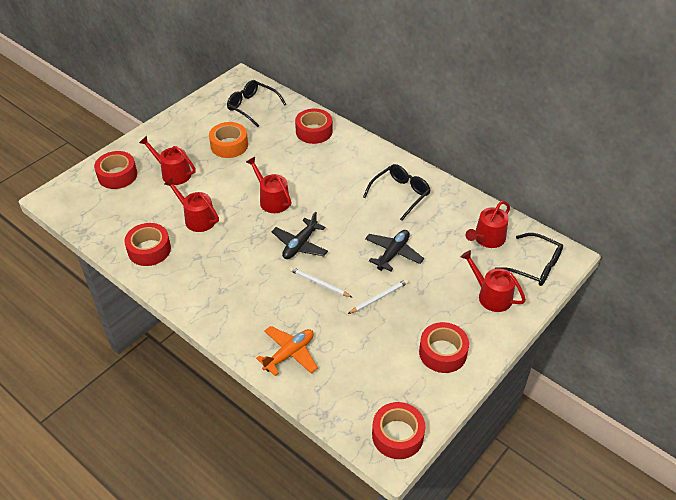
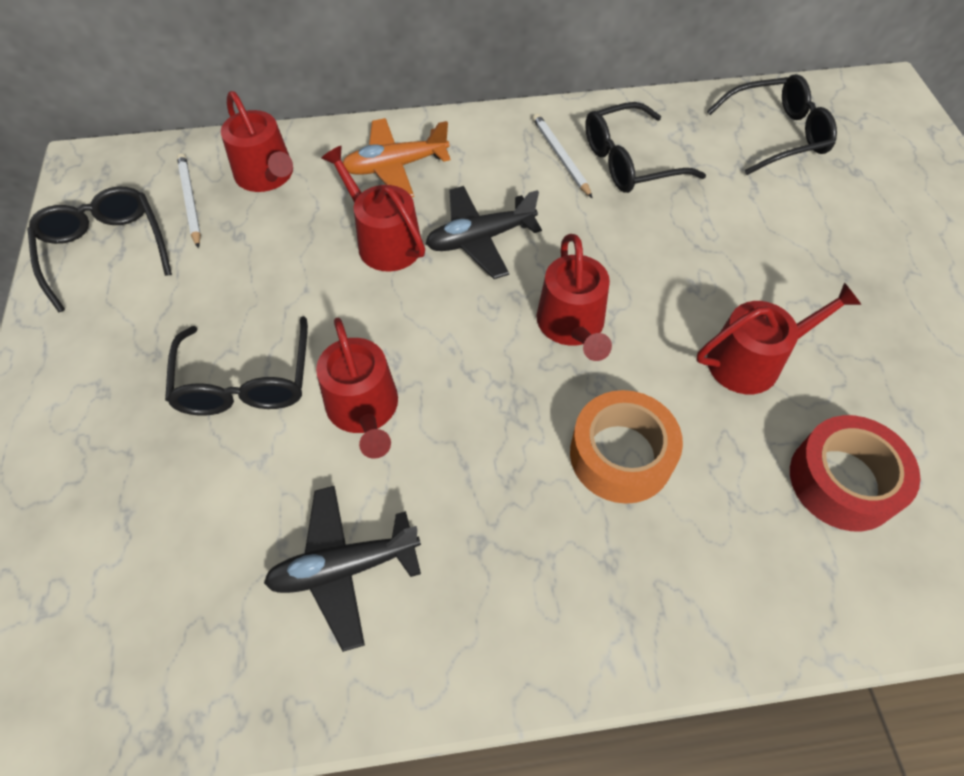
black glasses: 3 -> 4
red tape: 5 -> 1

